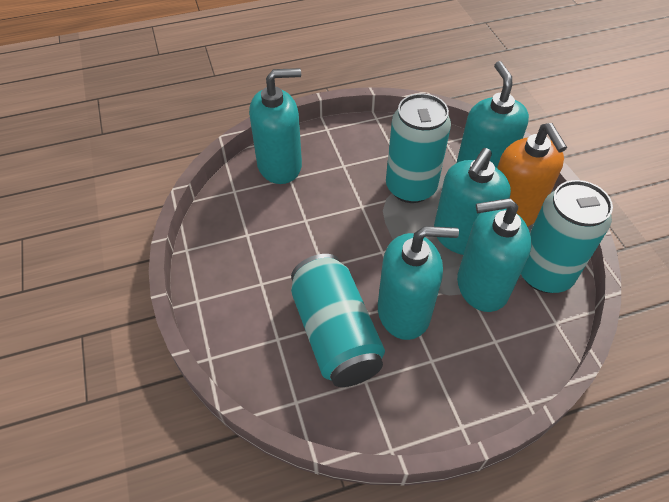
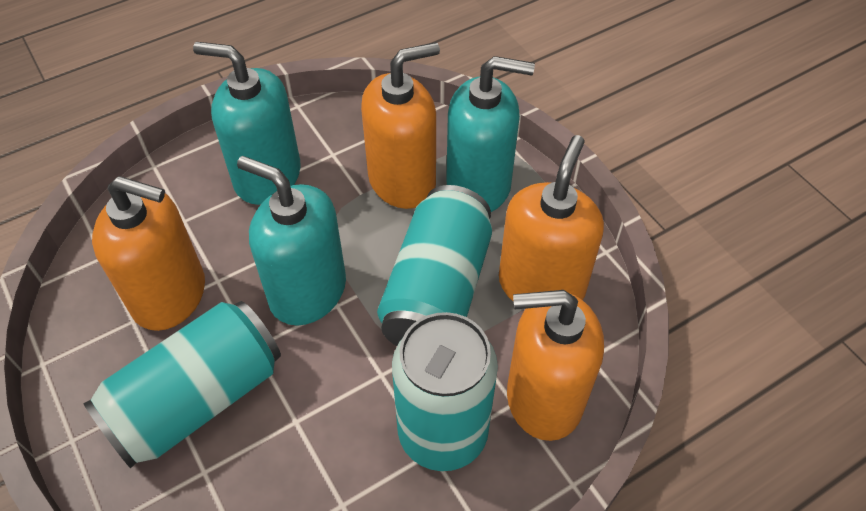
orange soap dispenser: 1 -> 4
turquoise soap dispenser: 5 -> 3

